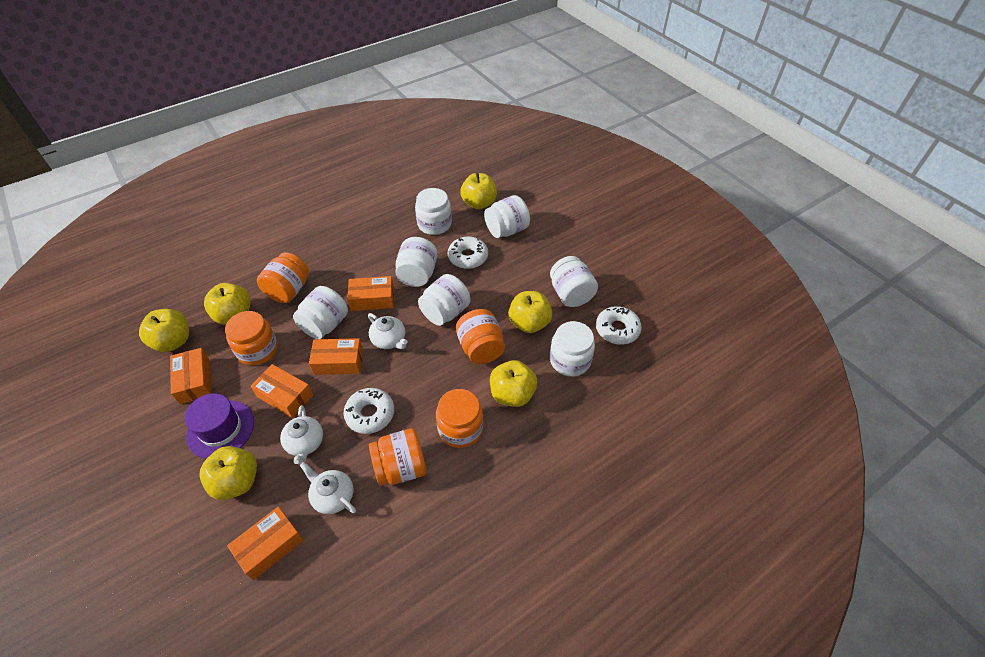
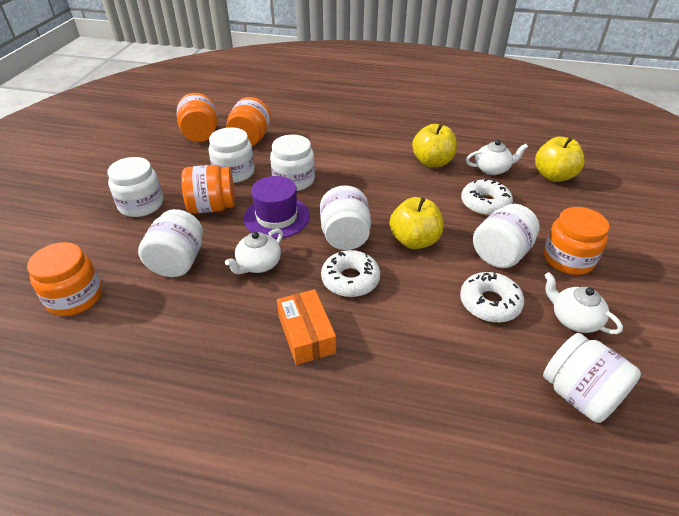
orange box: 5 -> 1
yellow apple: 6 -> 3

